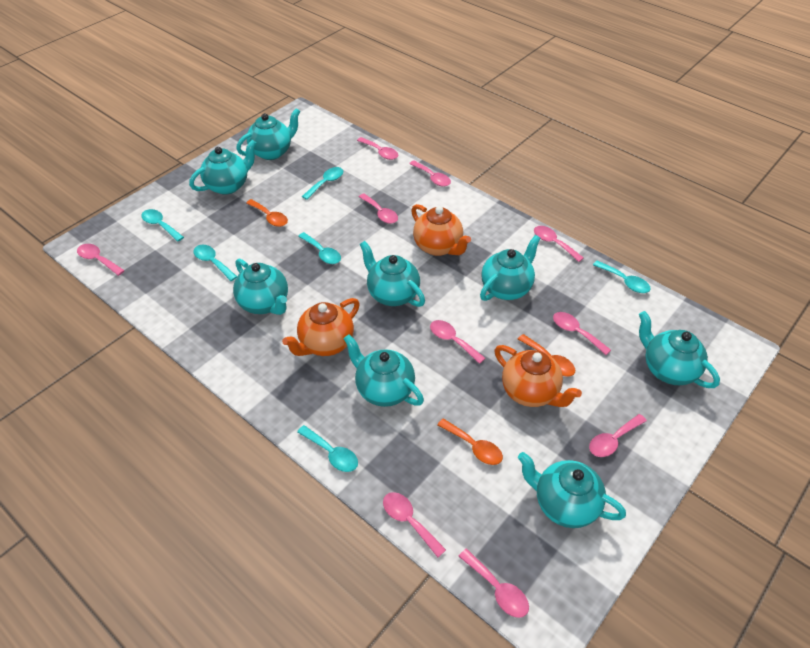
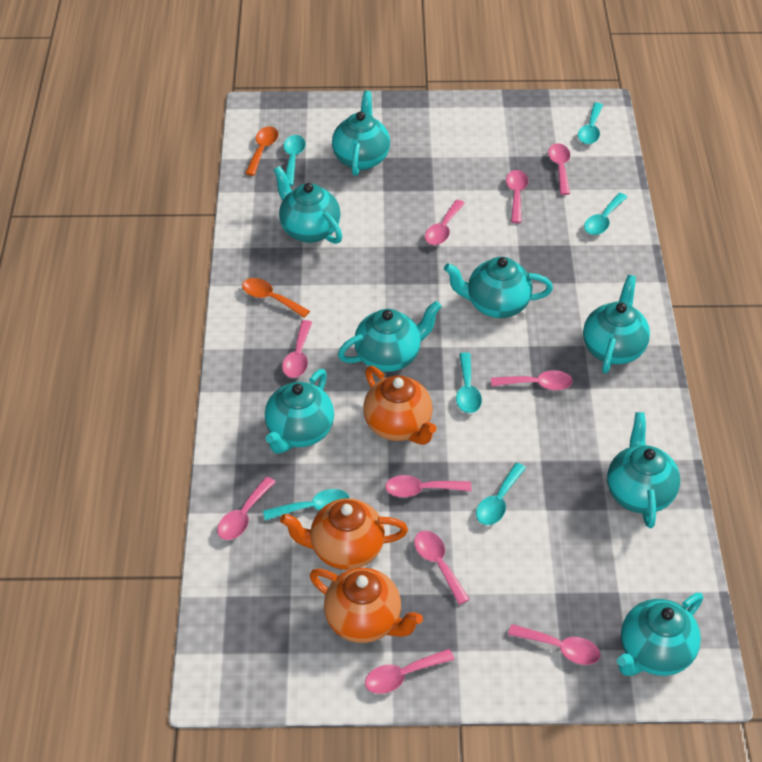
orange spoon: 3 -> 2

